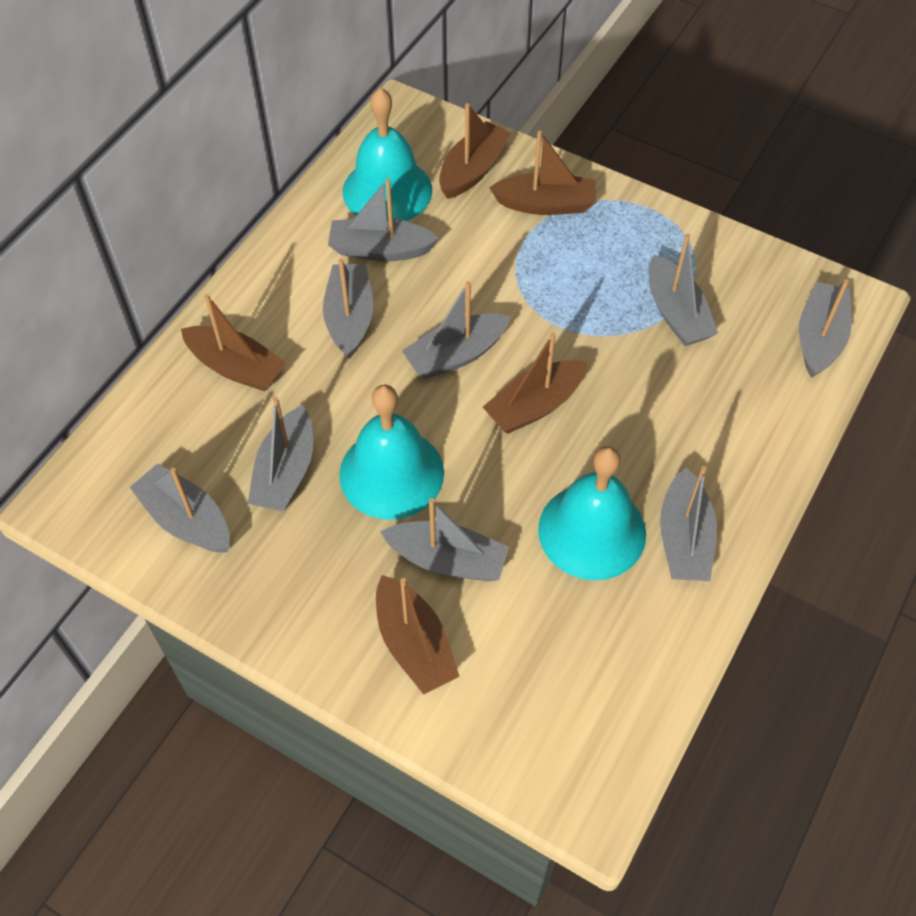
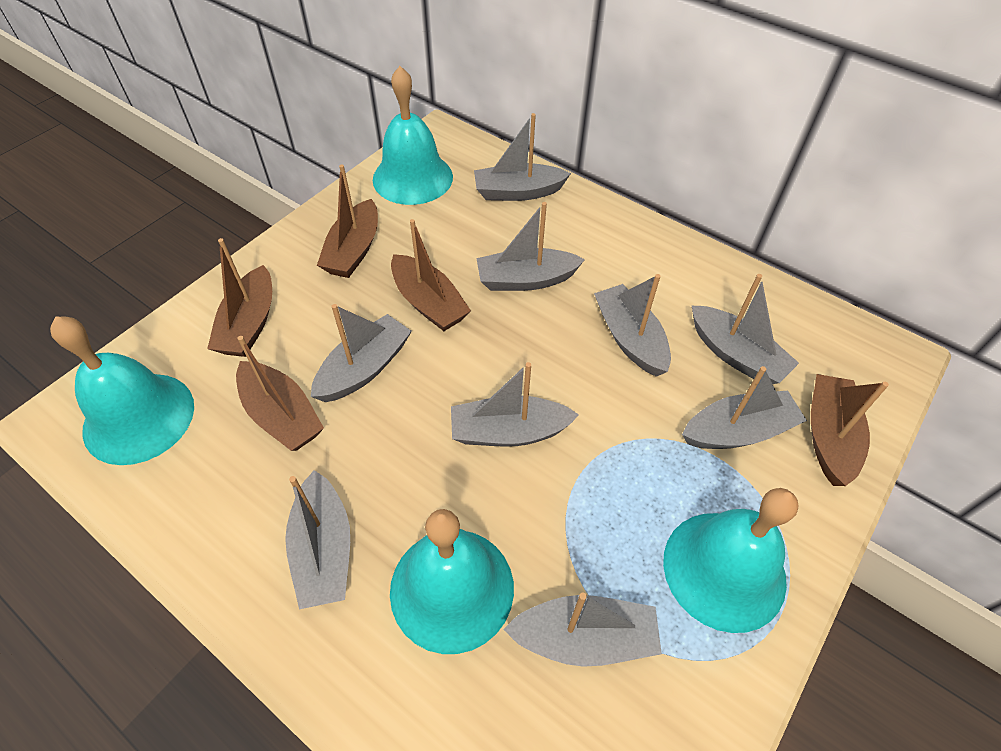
turquoise bell: 3 -> 4

